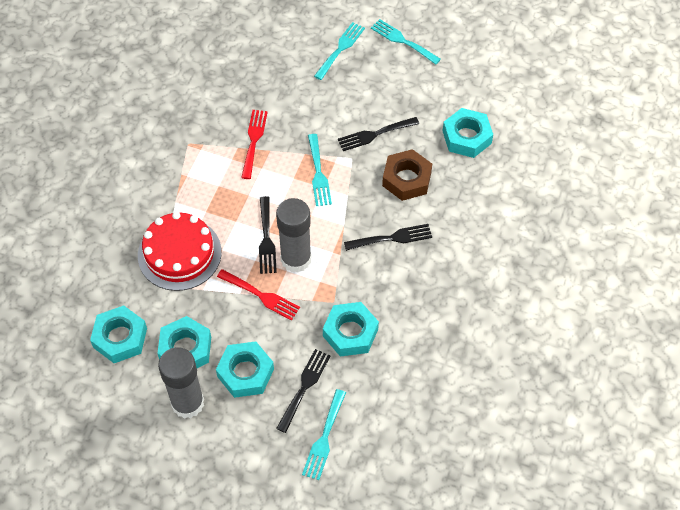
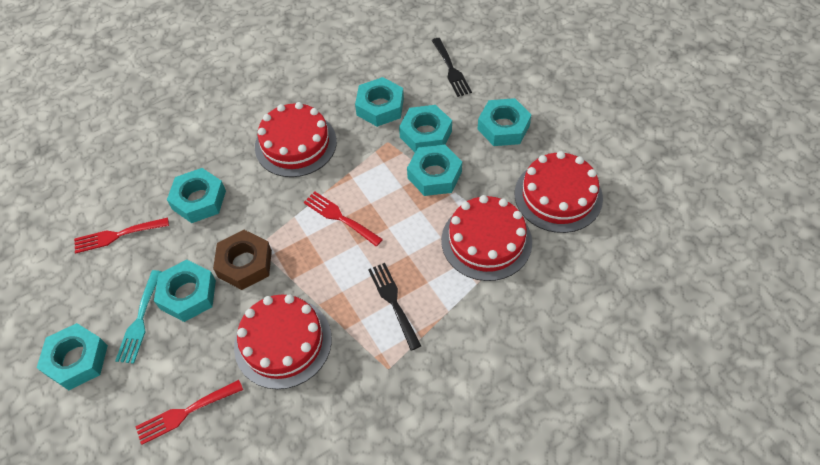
black fork: 4 -> 2
grey glue stick: 2 -> 0
red cake: 1 -> 4
red fork: 2 -> 3
turquoise fork: 4 -> 1
turquoise nut: 5 -> 7

